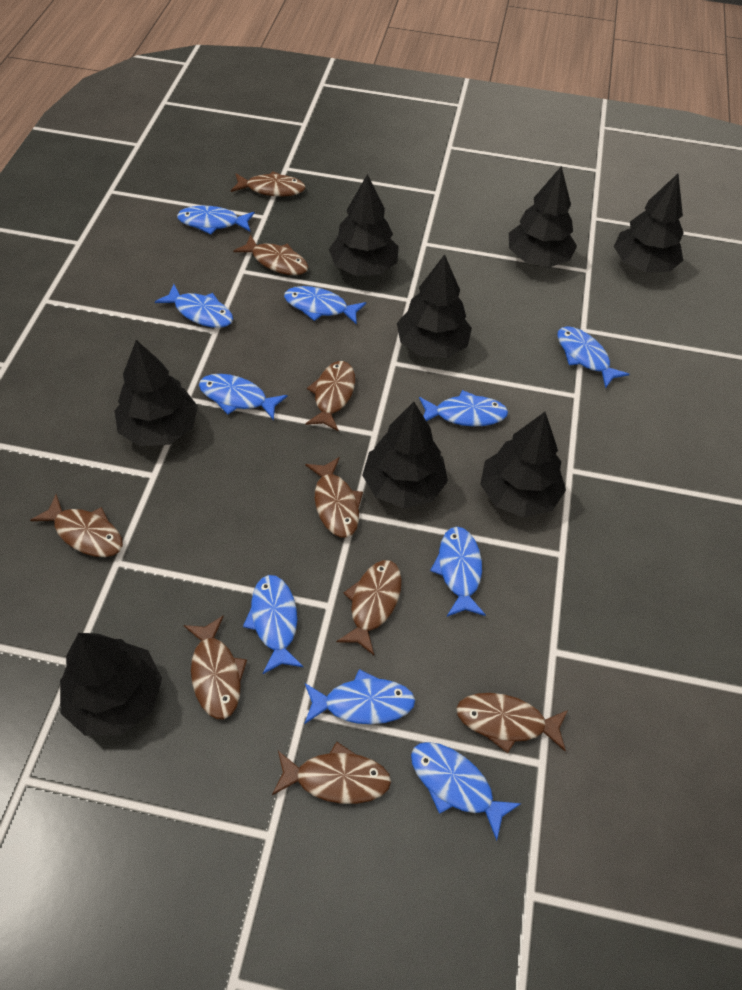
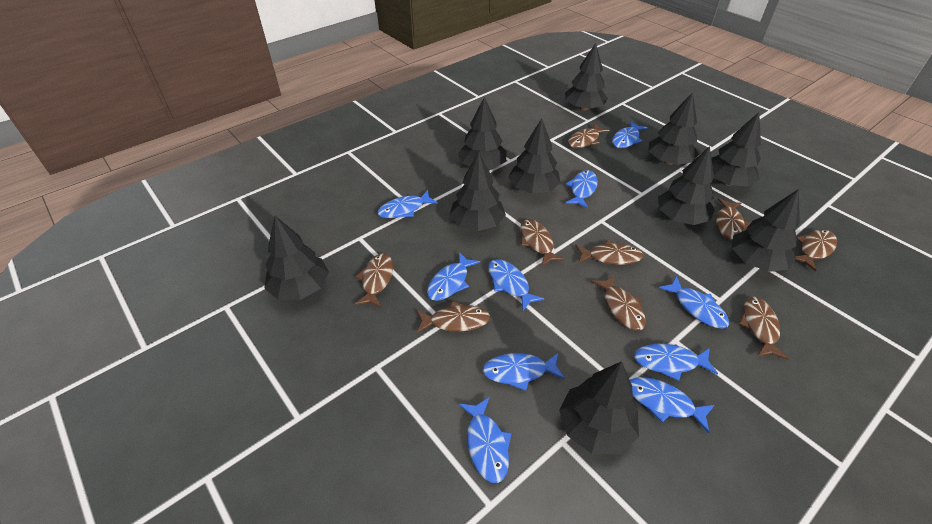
black tree: 8 -> 10

